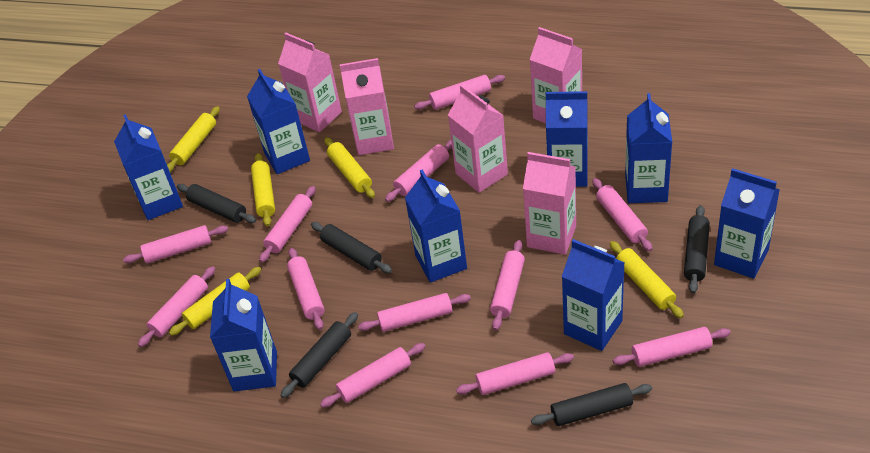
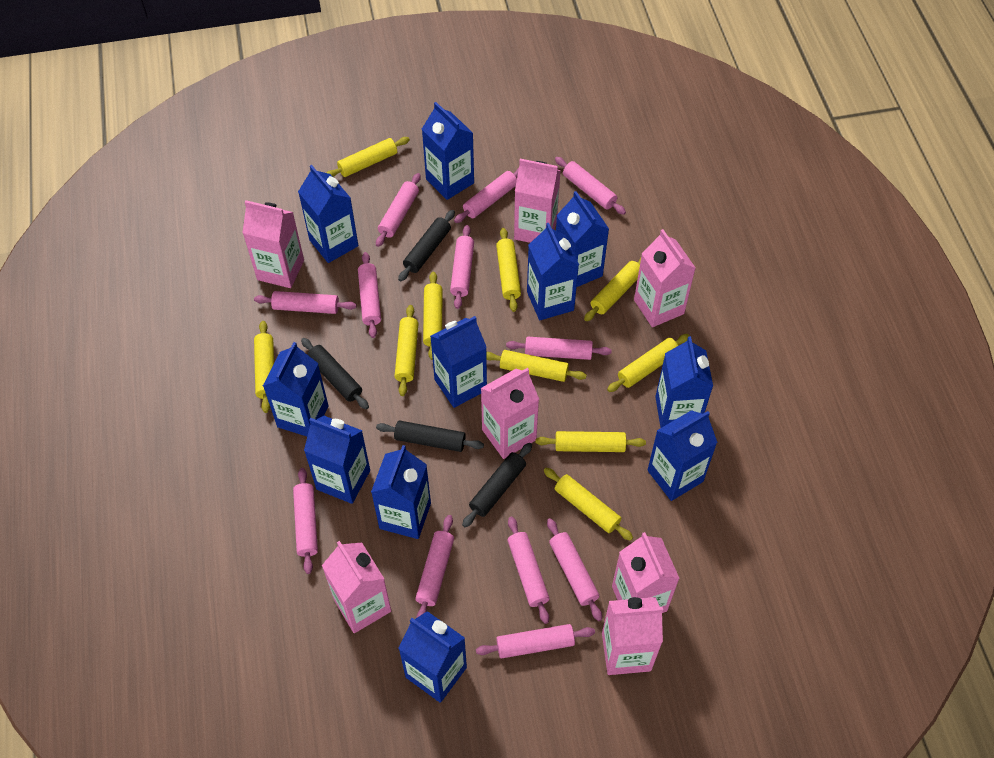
black rolling pin: 5 -> 4
blue carton: 8 -> 11
pink carton: 5 -> 7
yellow rolling pin: 5 -> 10

